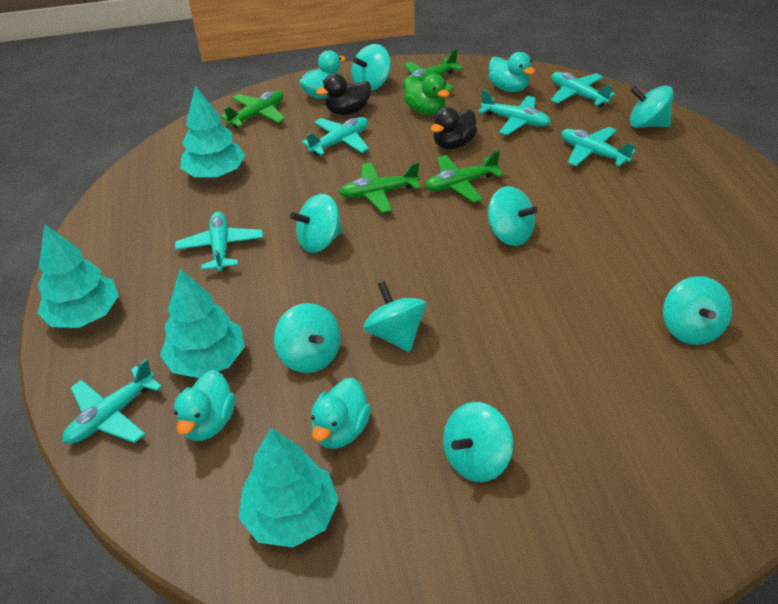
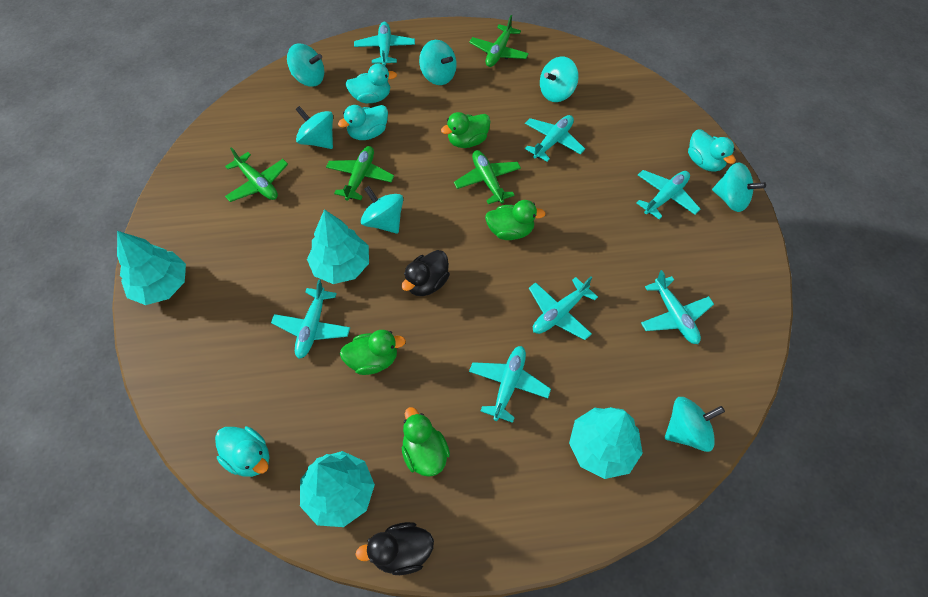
green duck: 1 -> 4
turquoise plane: 6 -> 7
turquoise spinning top: 8 -> 7

